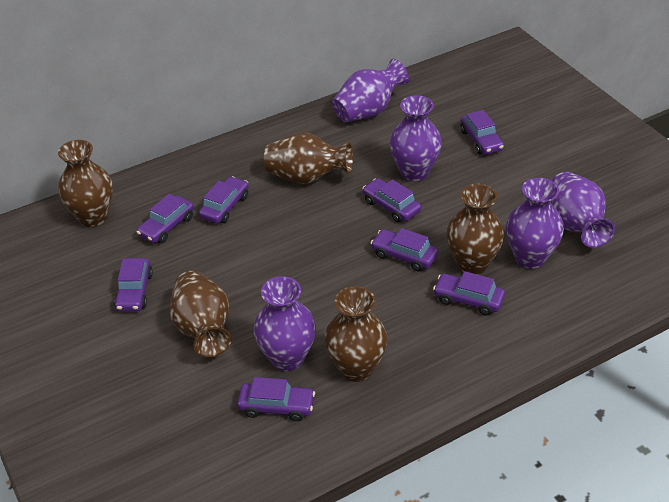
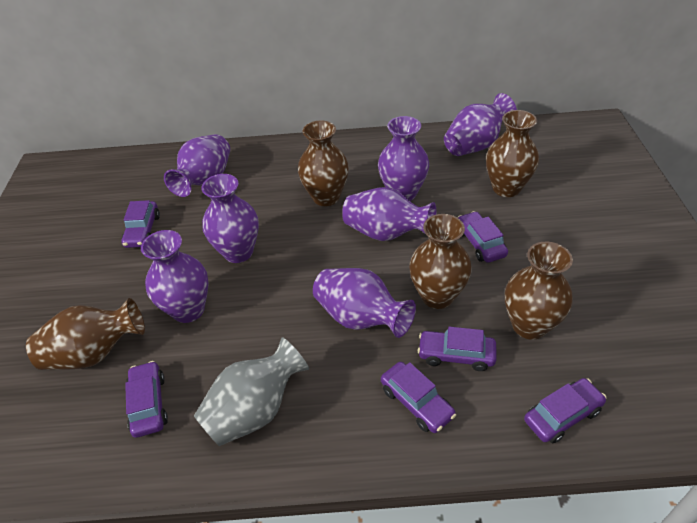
grey vase: 0 -> 1
purple car: 8 -> 6
purple vase: 5 -> 7

